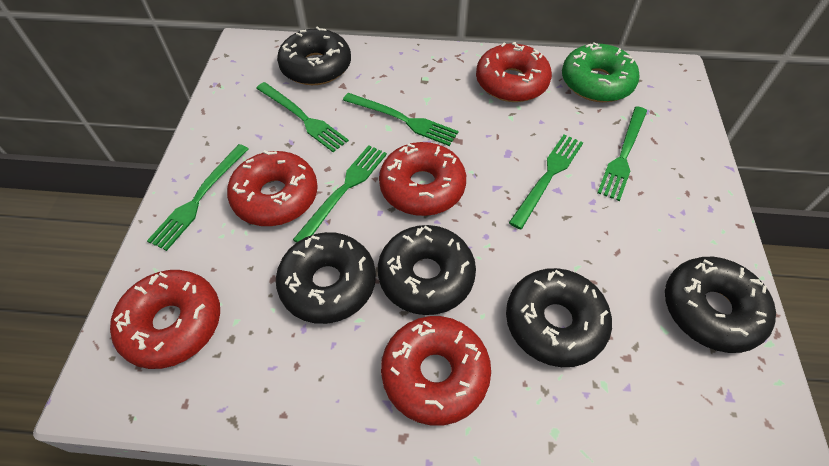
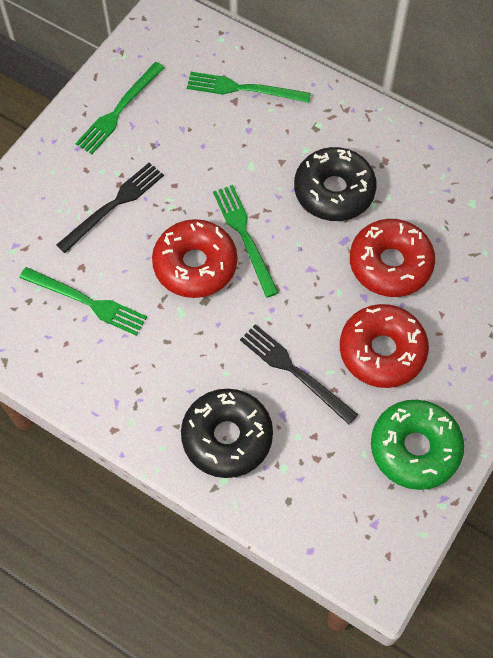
black donut: 5 -> 2
black fork: 0 -> 2
green fork: 6 -> 4
red donut: 5 -> 3

